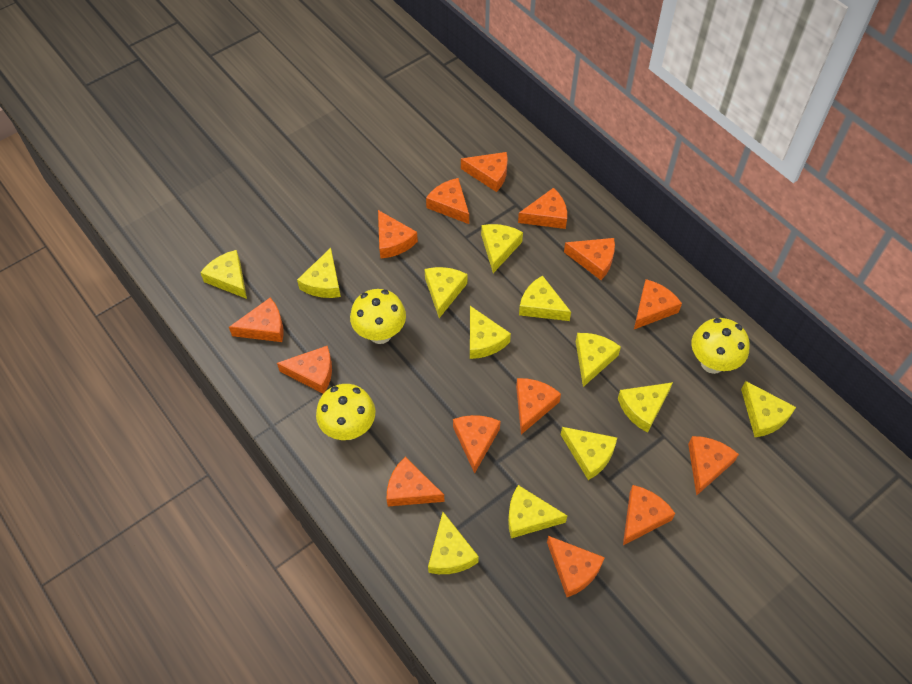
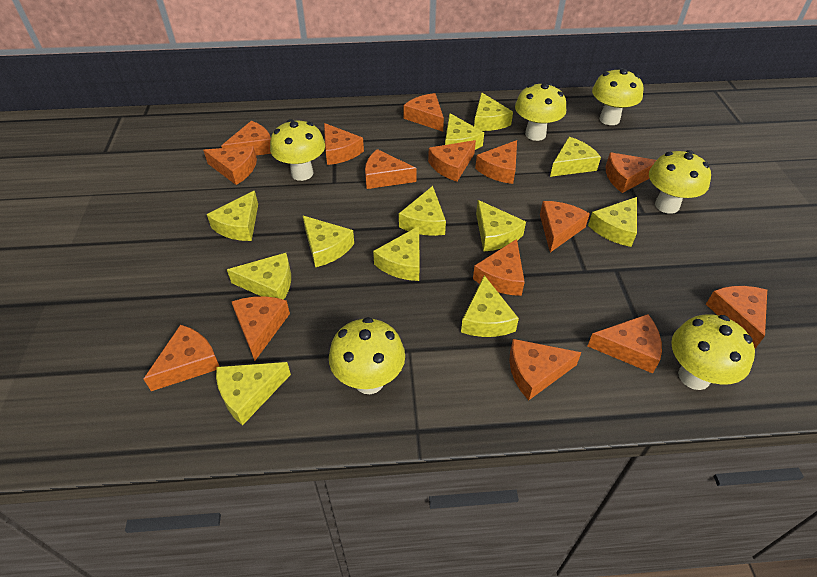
orange cheese: 14 -> 15
yellow mushroom: 3 -> 6

